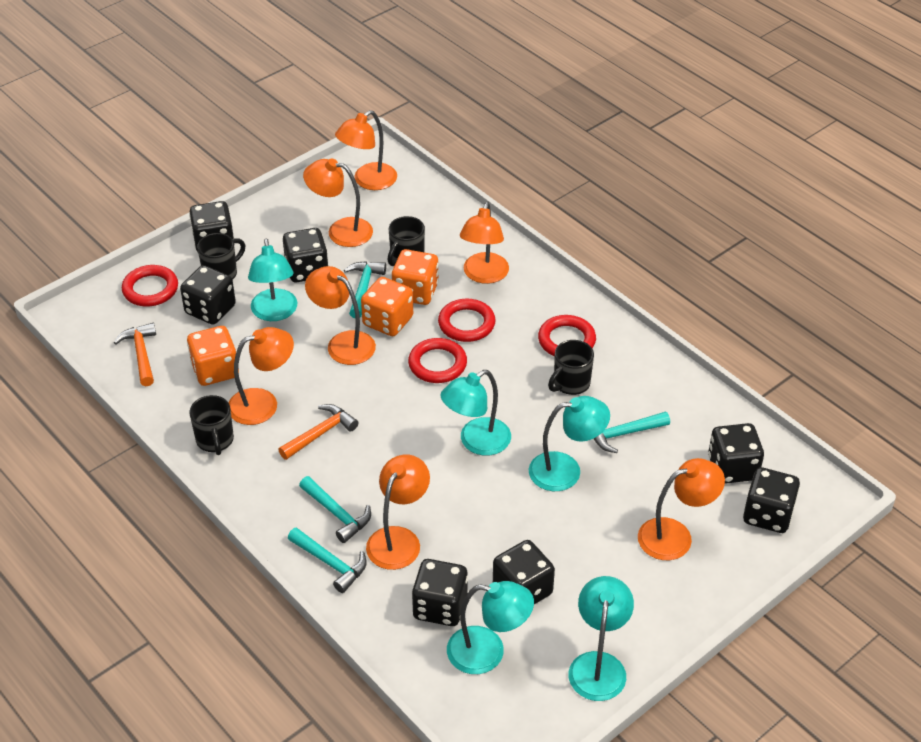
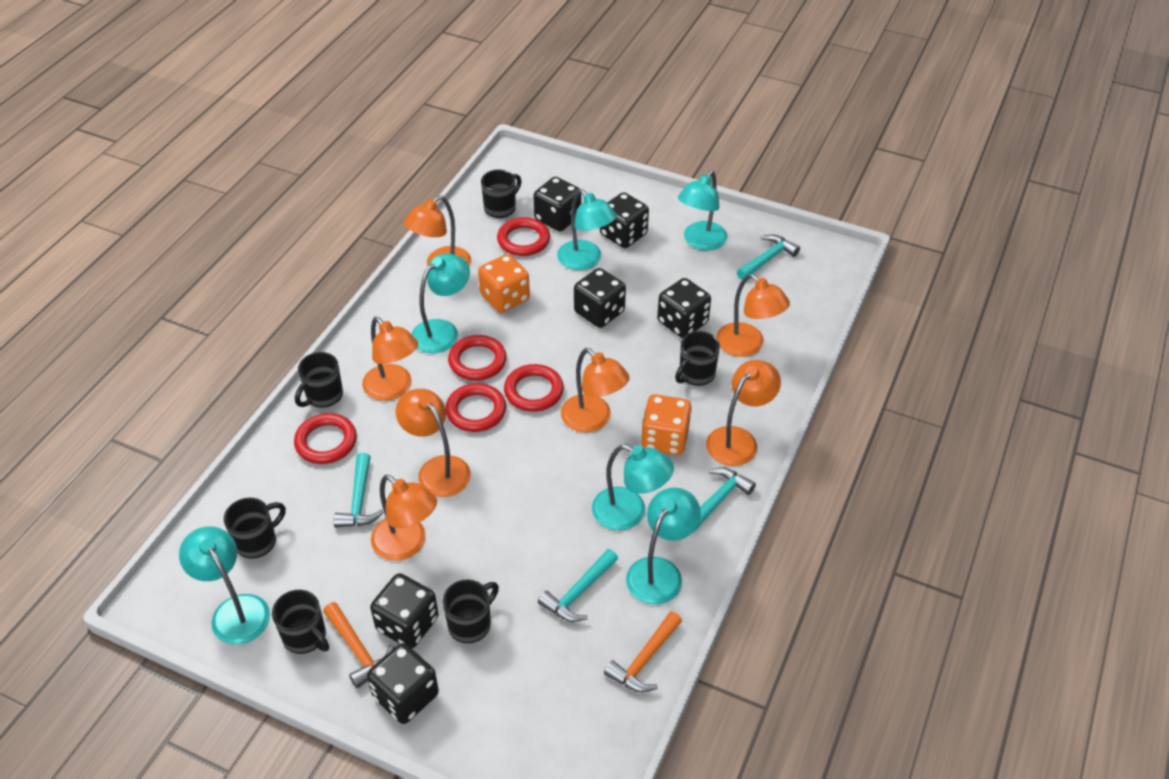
black dice: 7 -> 6
black mug: 4 -> 6
orange dice: 3 -> 2
red ring: 4 -> 5
turquoise lamp: 5 -> 6

